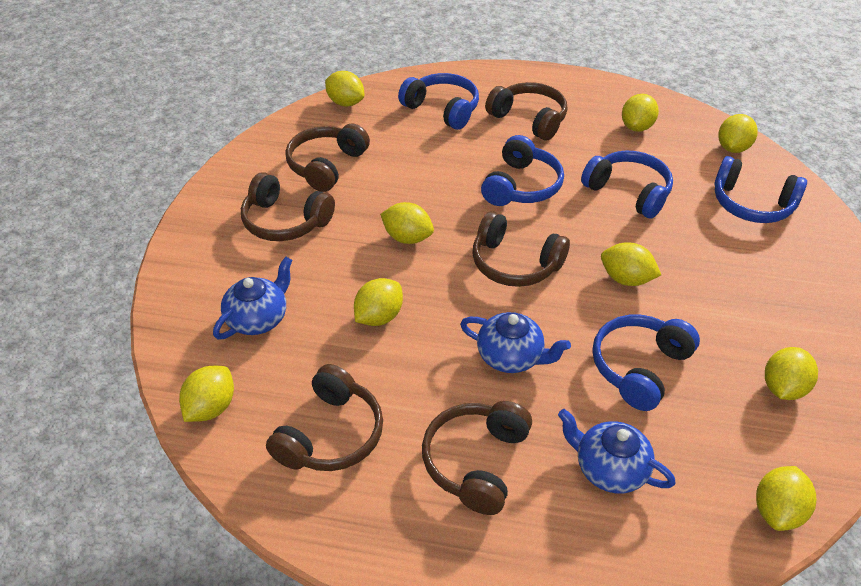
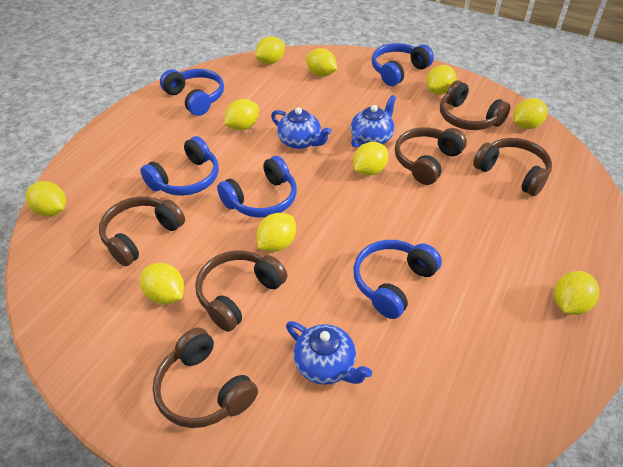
yellow lemon: 9 -> 10

